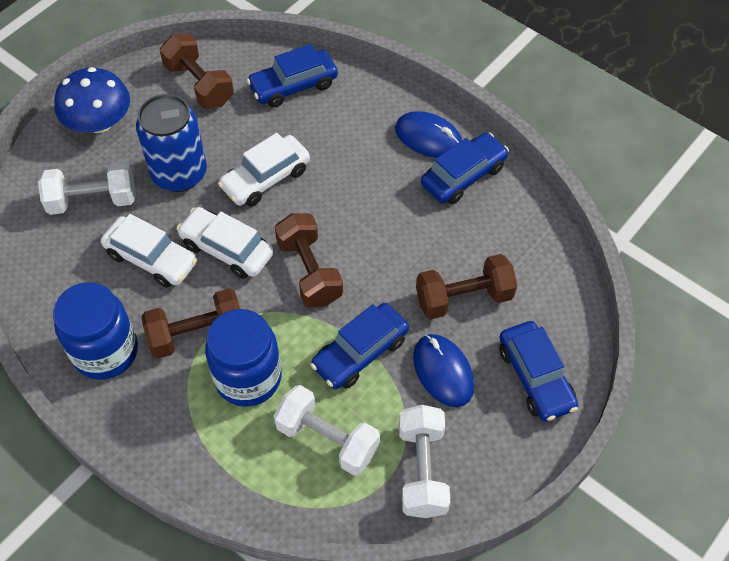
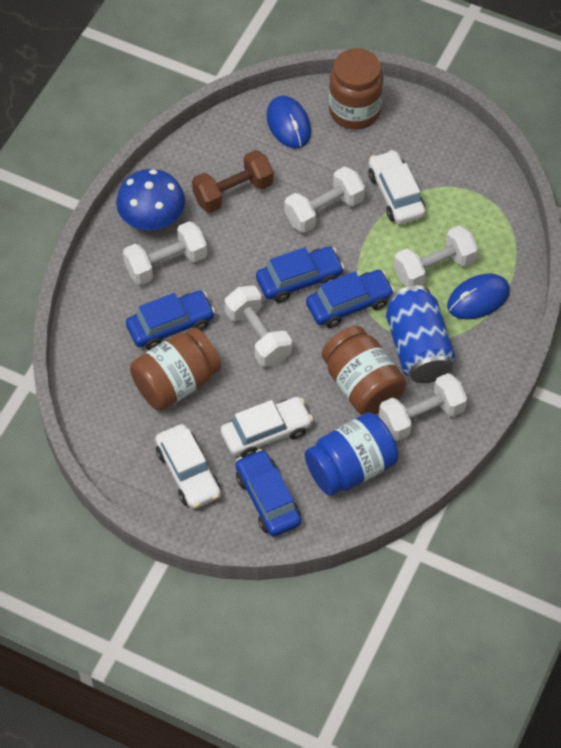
blue jar: 2 -> 1
brown dumbbell: 4 -> 1
brown jar: 0 -> 3
white dumbbell: 3 -> 5

